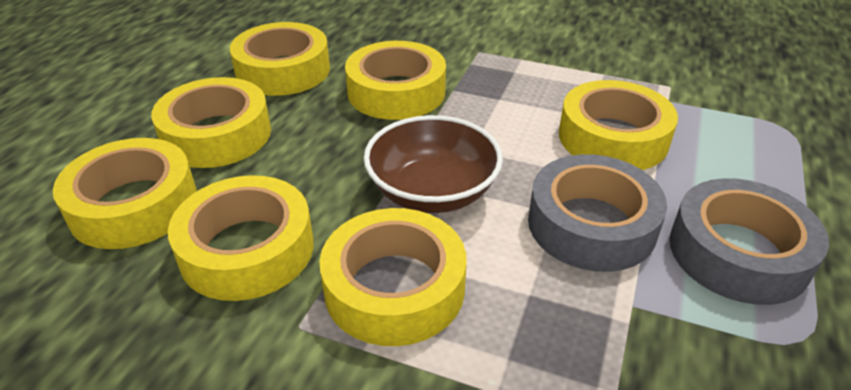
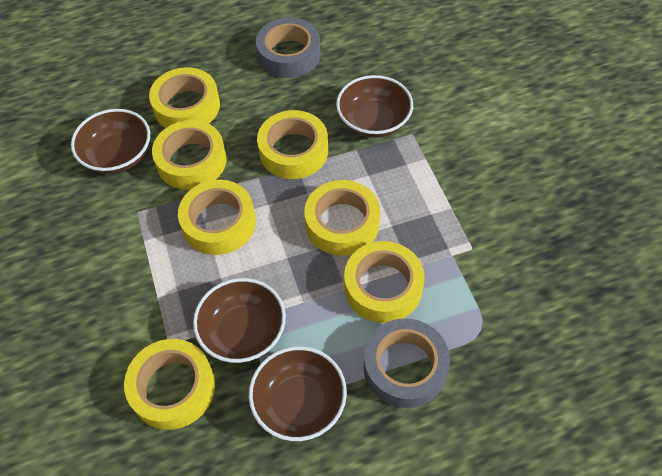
brown bowl: 1 -> 4

